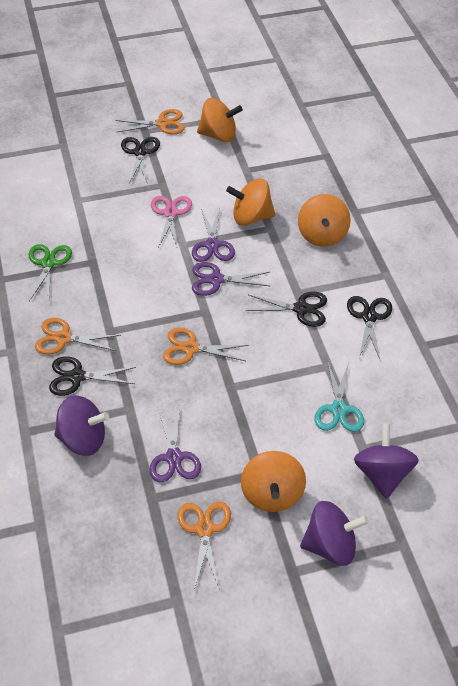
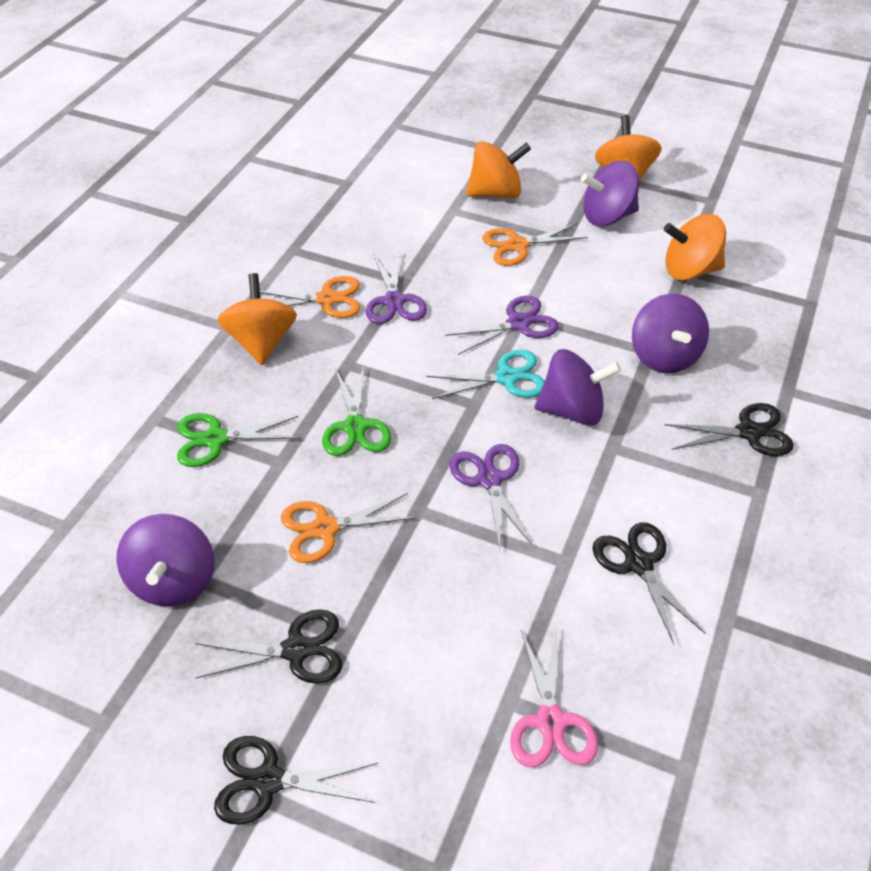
green scissors: 1 -> 2
orange scissors: 4 -> 3
purple spinning top: 3 -> 4

